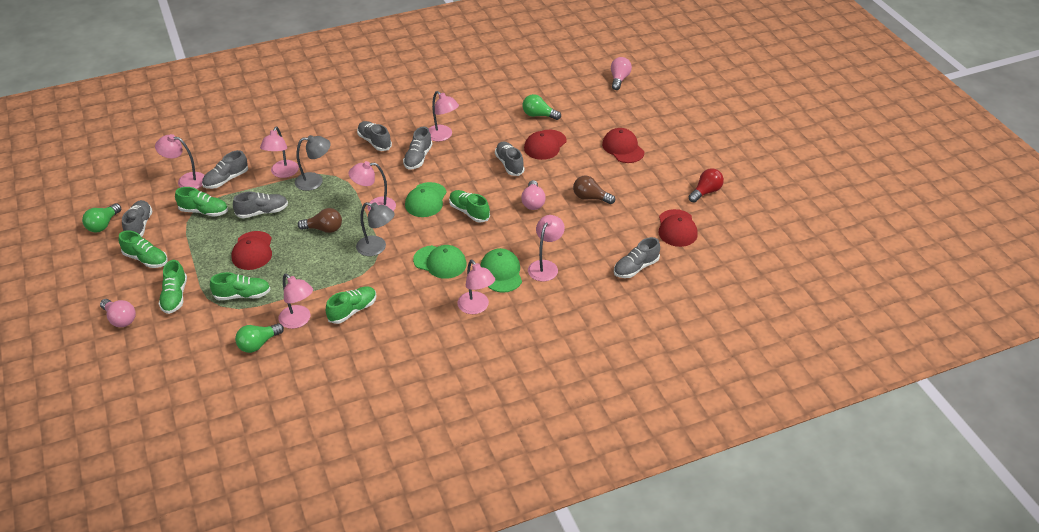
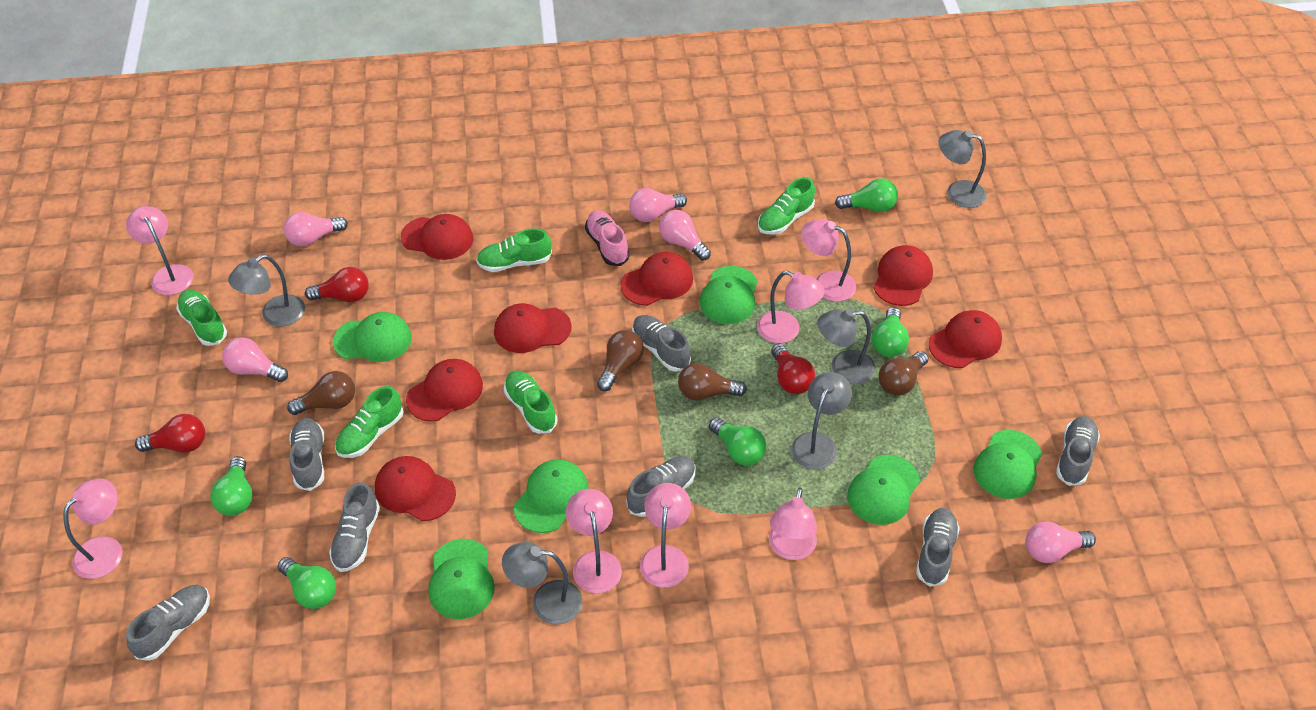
brown light bulb: 2 -> 4
green cap: 3 -> 6
green light bulb: 3 -> 5
green shoe: 6 -> 5
grey lamp: 2 -> 5
pink light bulb: 3 -> 5
pink shoe: 0 -> 1
red cap: 4 -> 7
red light bulb: 1 -> 3

